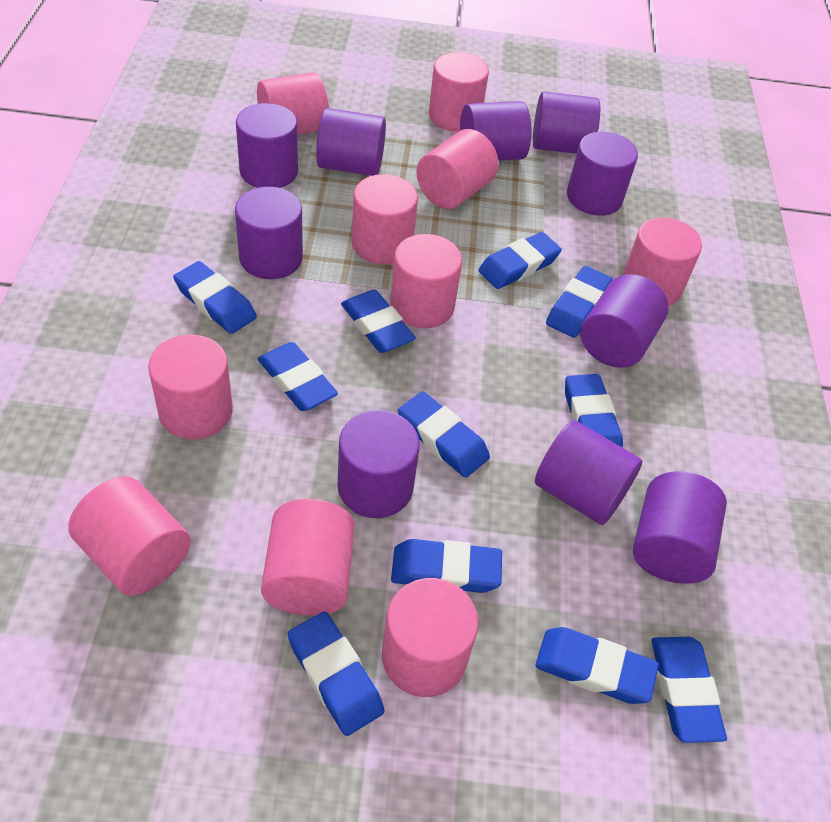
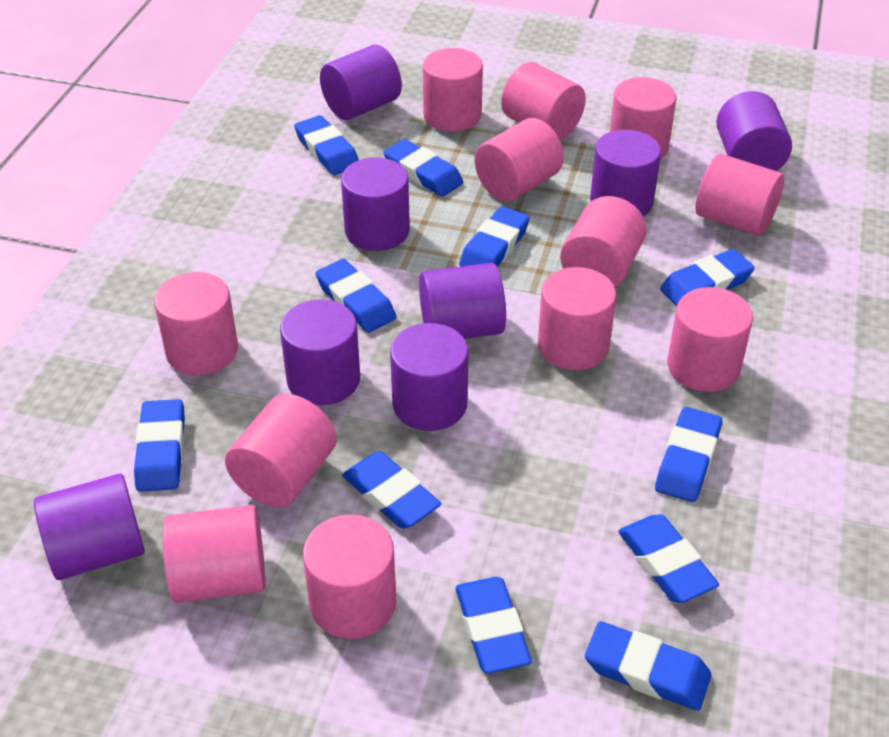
pink cylinder: 10 -> 12
purple cylinder: 10 -> 8

